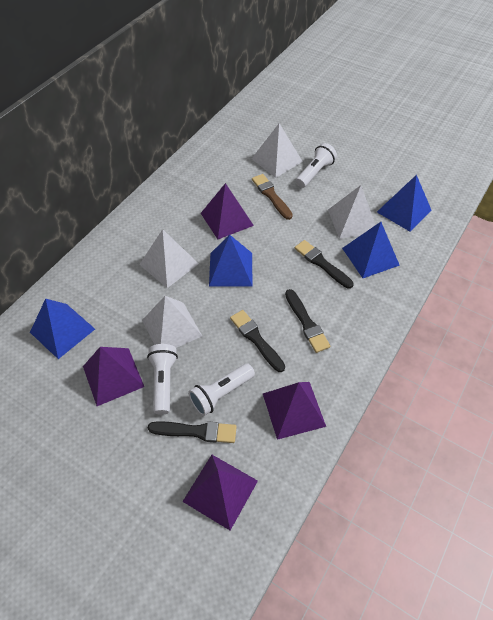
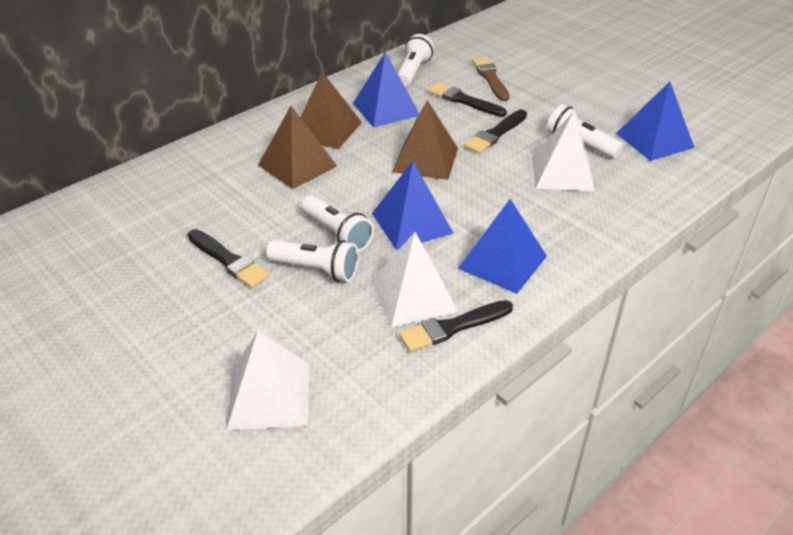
brown pyramid: 0 -> 3
purple pyramid: 4 -> 0
white flashlight: 3 -> 4
white pyramid: 4 -> 3

